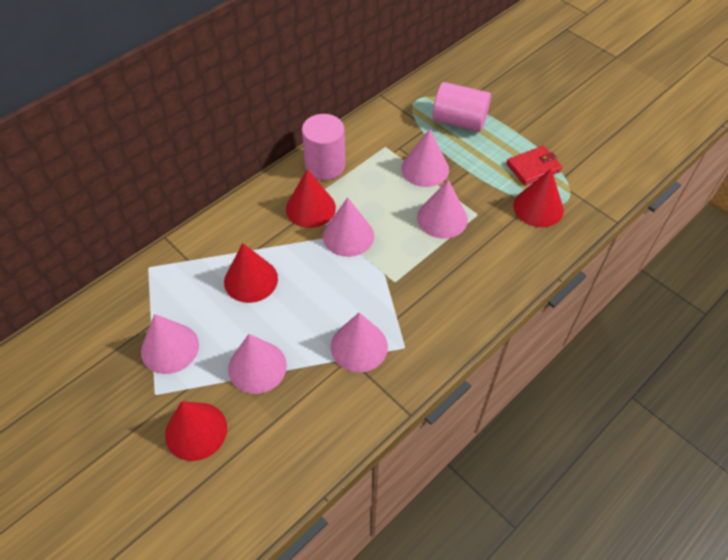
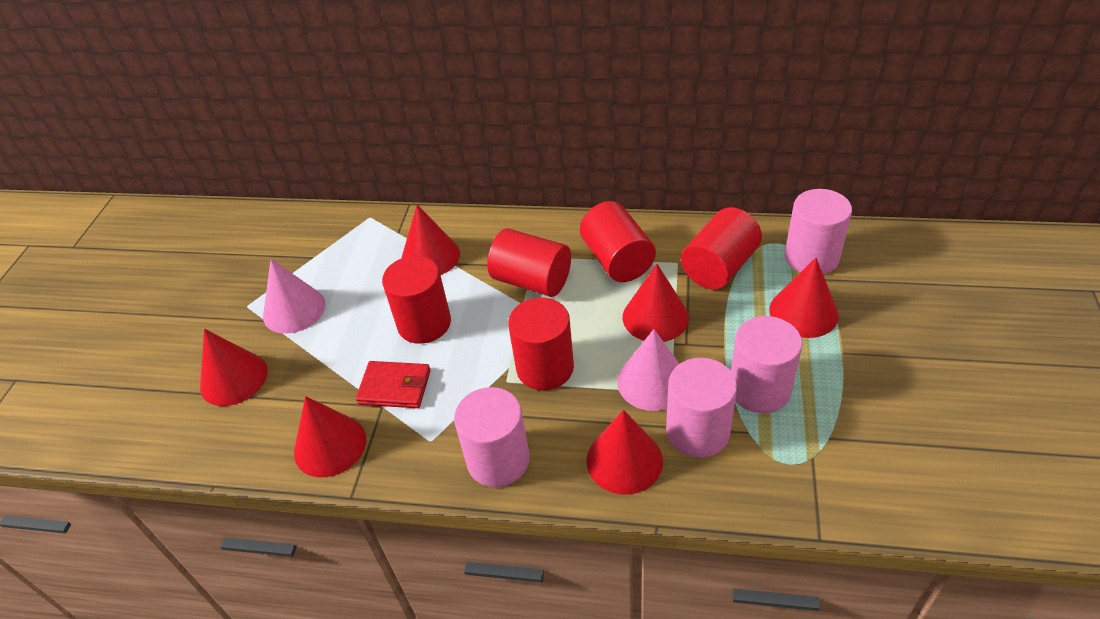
pink cone: 6 -> 2
pink cylinder: 2 -> 4
red cone: 4 -> 6
red cylinder: 0 -> 5

